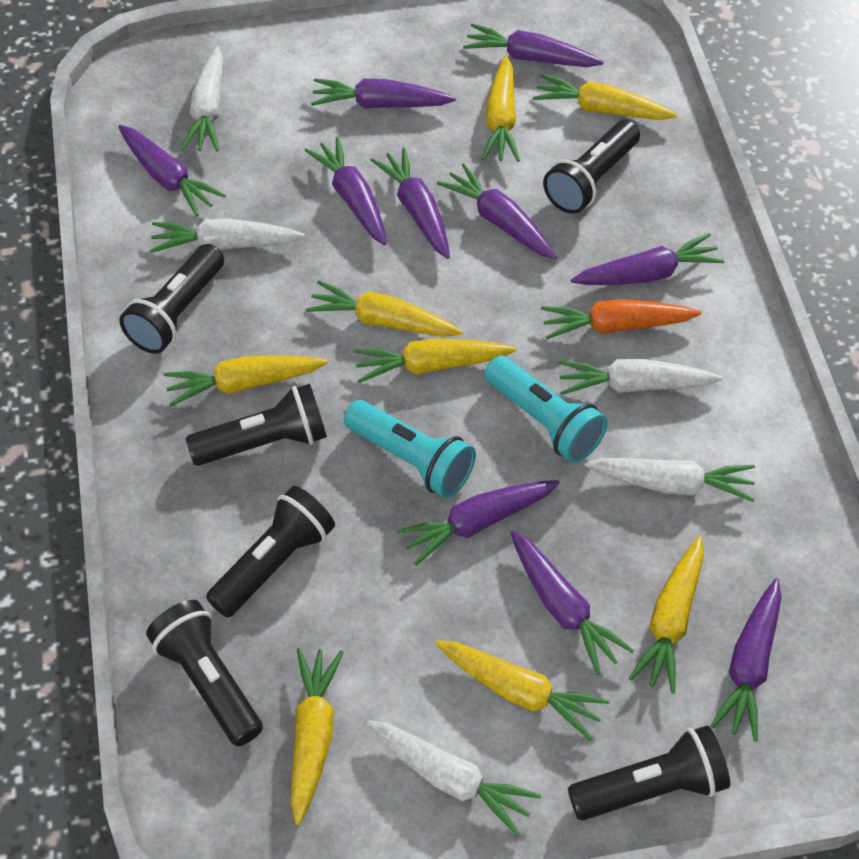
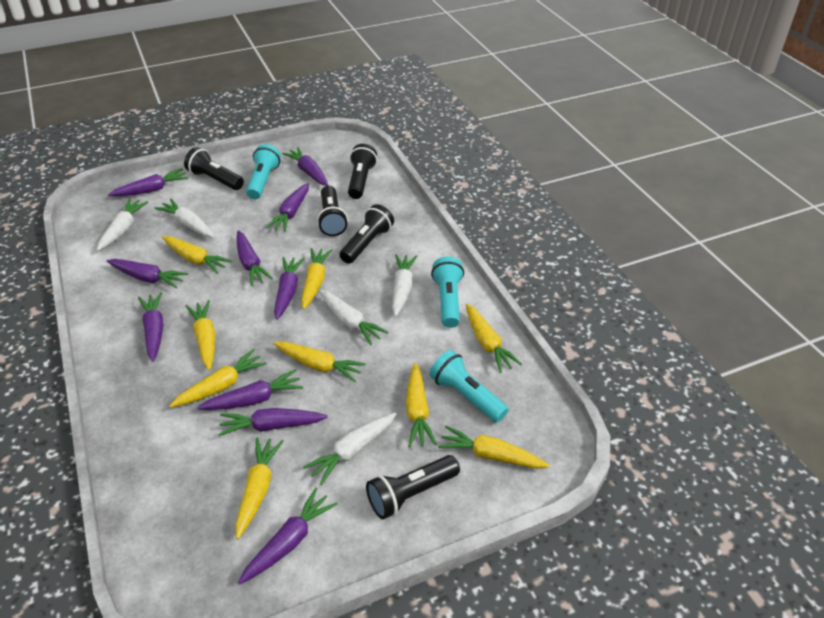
black flashlight: 6 -> 5
orange carrot: 1 -> 0
turquoise flashlight: 2 -> 3
yellow carrot: 8 -> 9

